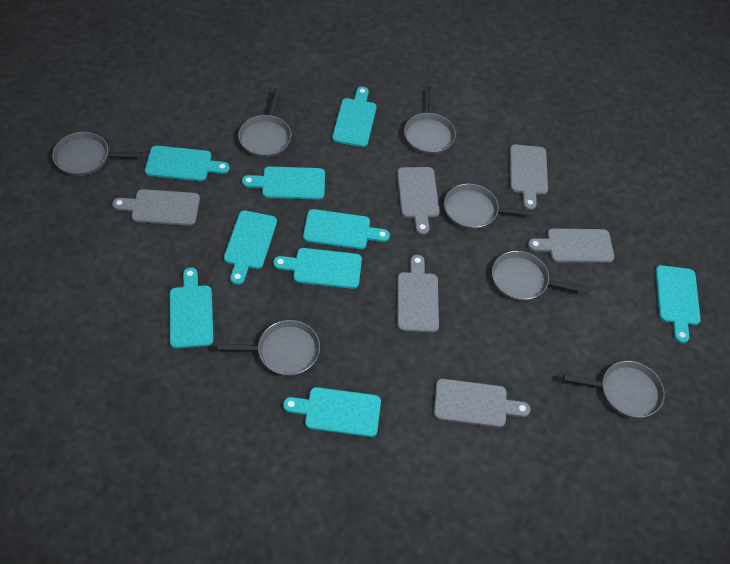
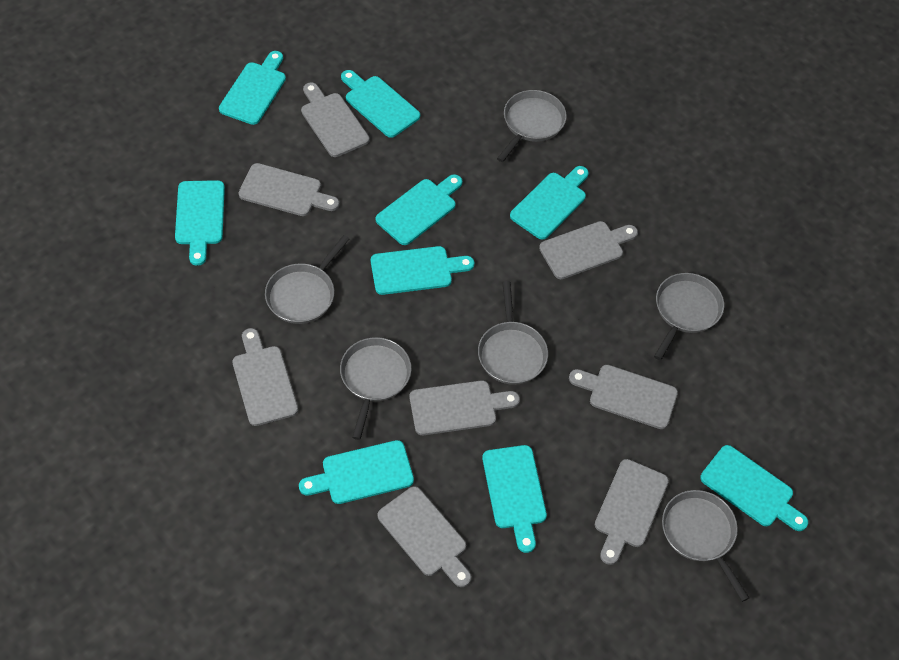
grey cutting board: 6 -> 8
grey pan: 7 -> 6

